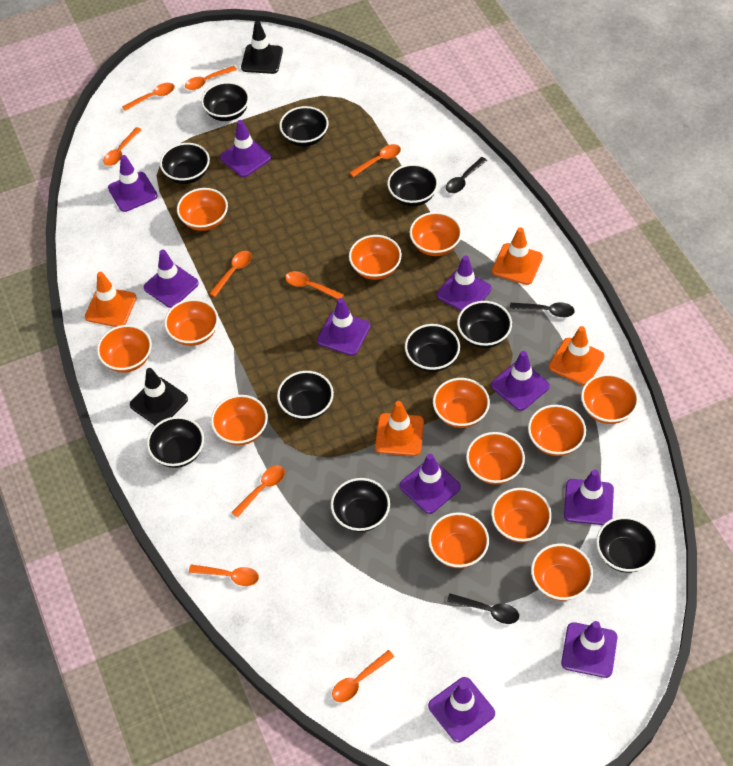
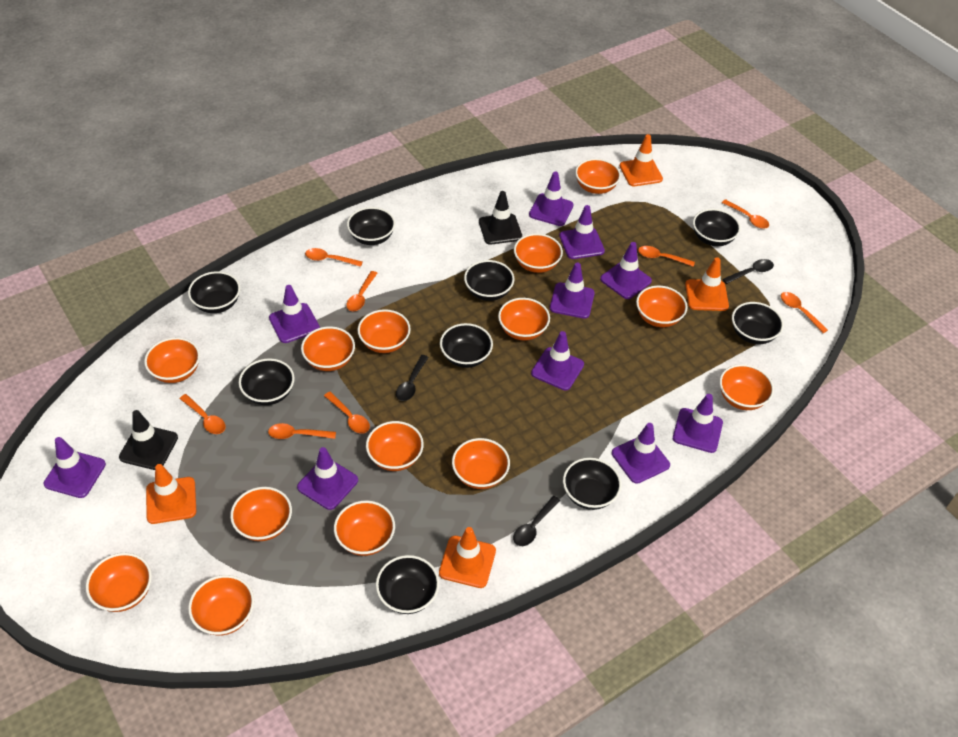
black bowl: 10 -> 9
orange bowl: 13 -> 14
orange spoon: 9 -> 8

